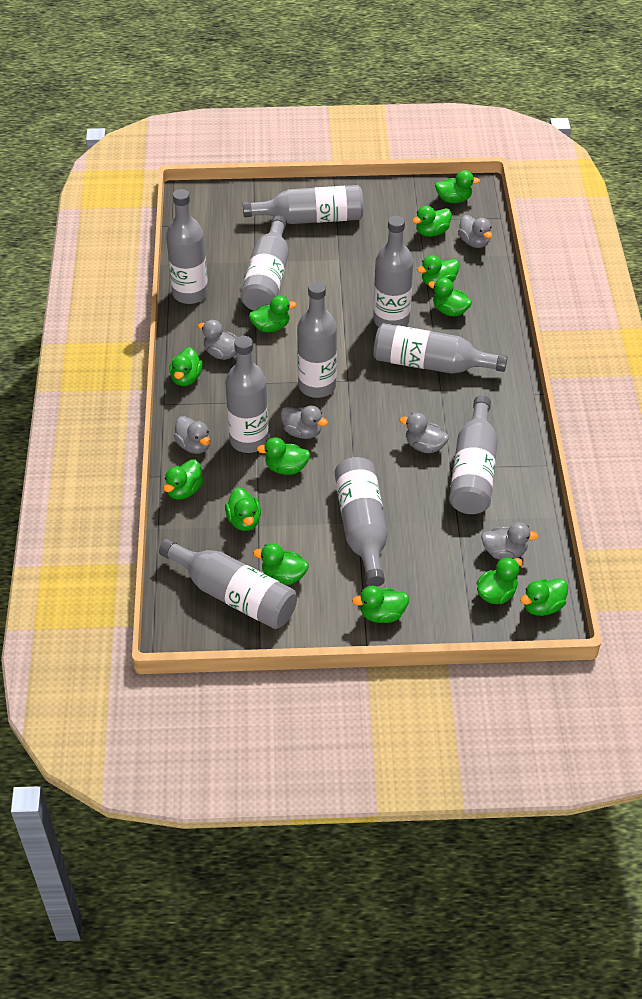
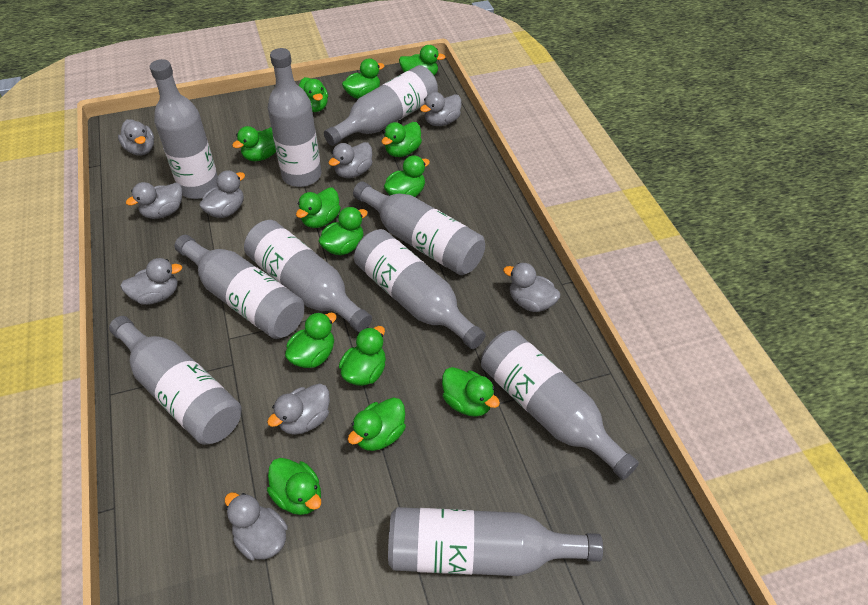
grey duck: 6 -> 9

